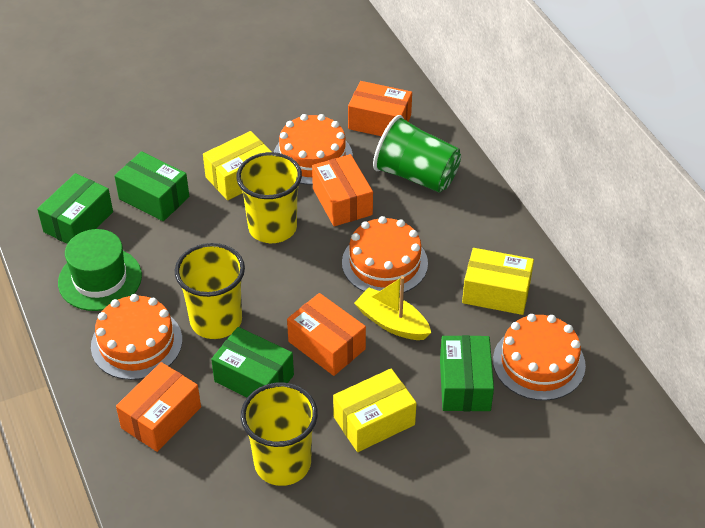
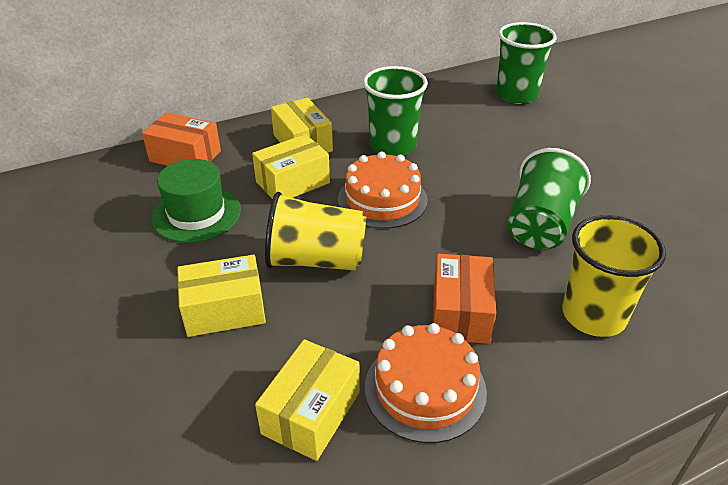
green box: 4 -> 0
green cup: 1 -> 3
orange box: 4 -> 2
orange cake: 4 -> 2
yellow boat: 1 -> 0
yellow box: 3 -> 4
yellow cup: 3 -> 2

